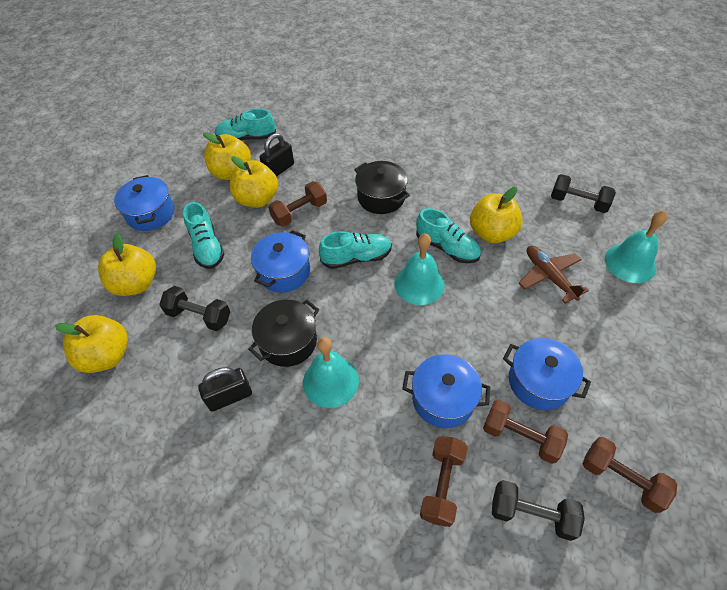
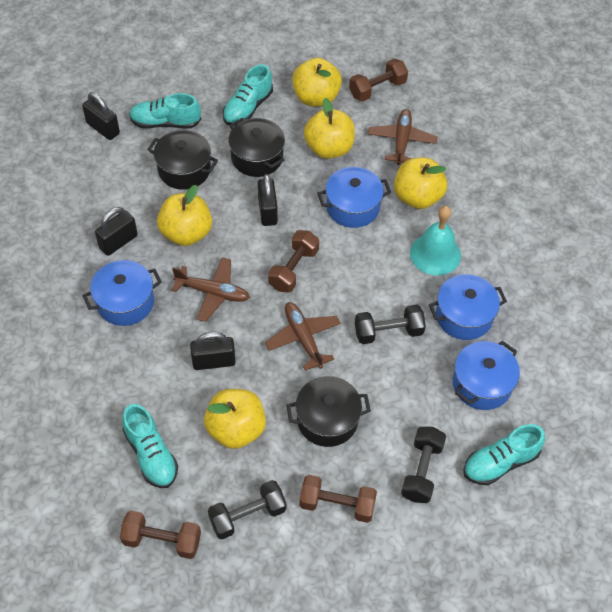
black padlock: 2 -> 4
black pot: 2 -> 3
brown plane: 1 -> 3
turquoise bell: 3 -> 1

